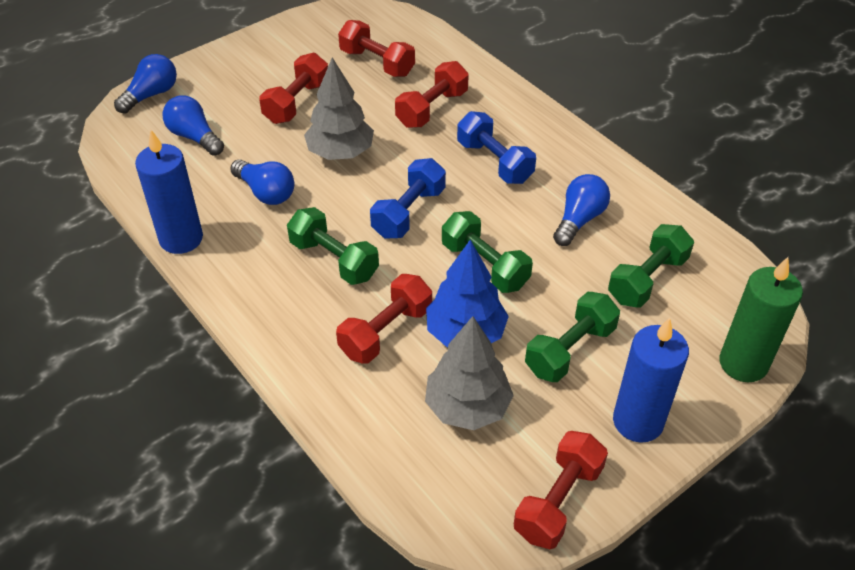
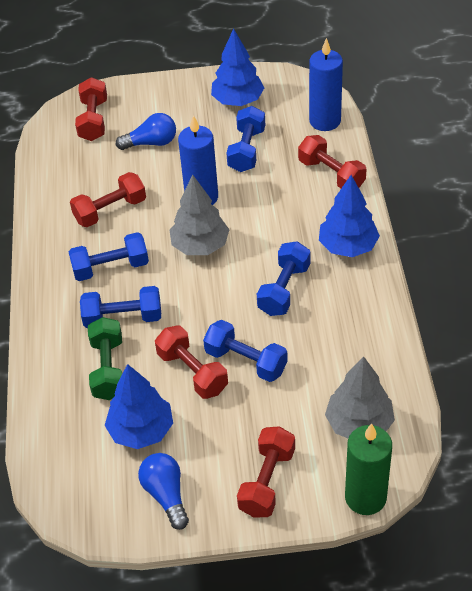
blue dumbbell: 2 -> 5
blue light bulb: 4 -> 2
blue tree: 1 -> 3
green dumbbell: 4 -> 1

